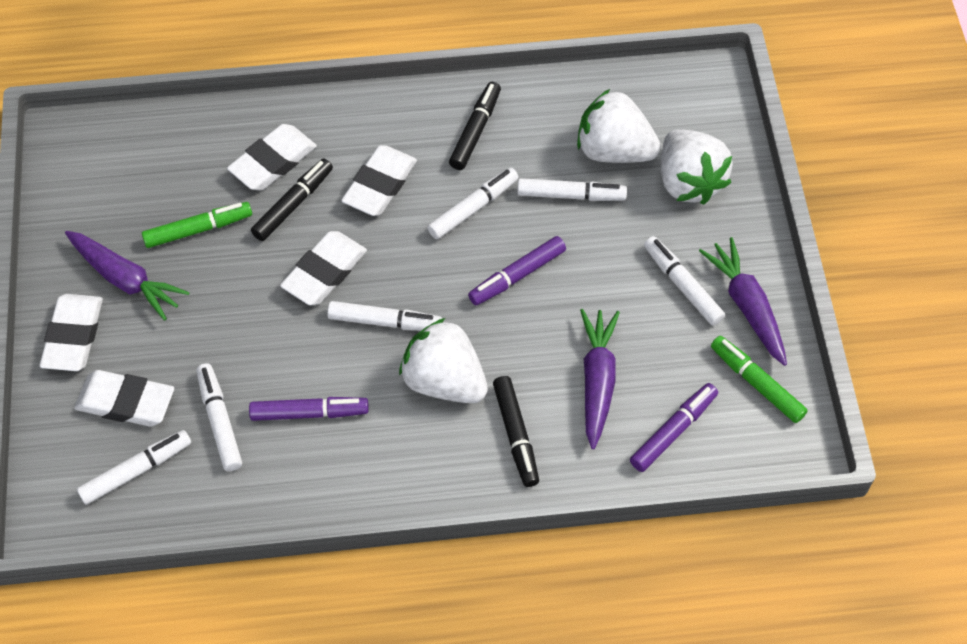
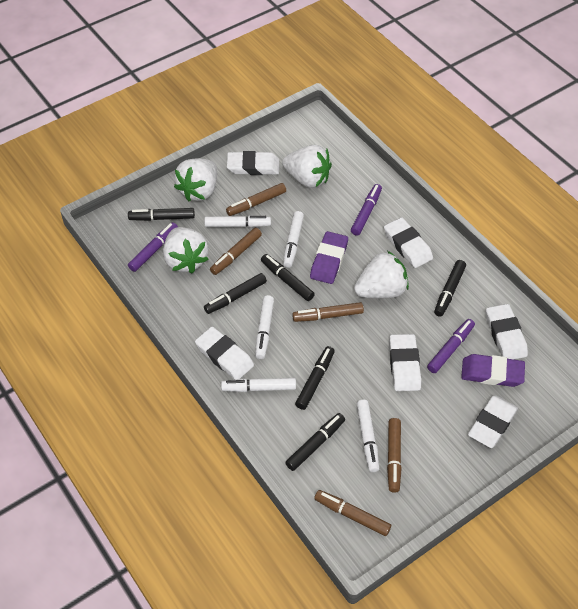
black marker: 3 -> 6
brown marker: 0 -> 5
green marker: 2 -> 0
purple carrot: 3 -> 0
purple eraser: 0 -> 2
white eraser: 5 -> 6
white marker: 6 -> 5
white strawberry: 3 -> 4

